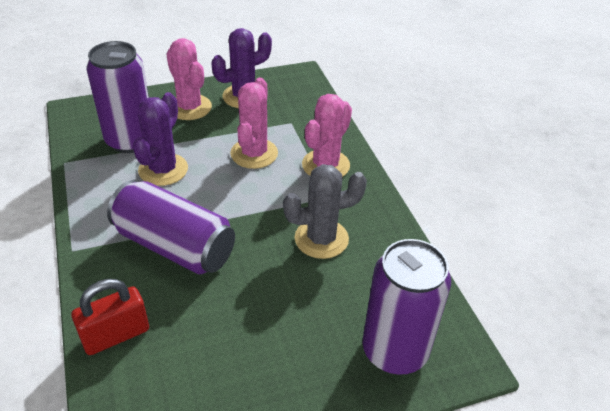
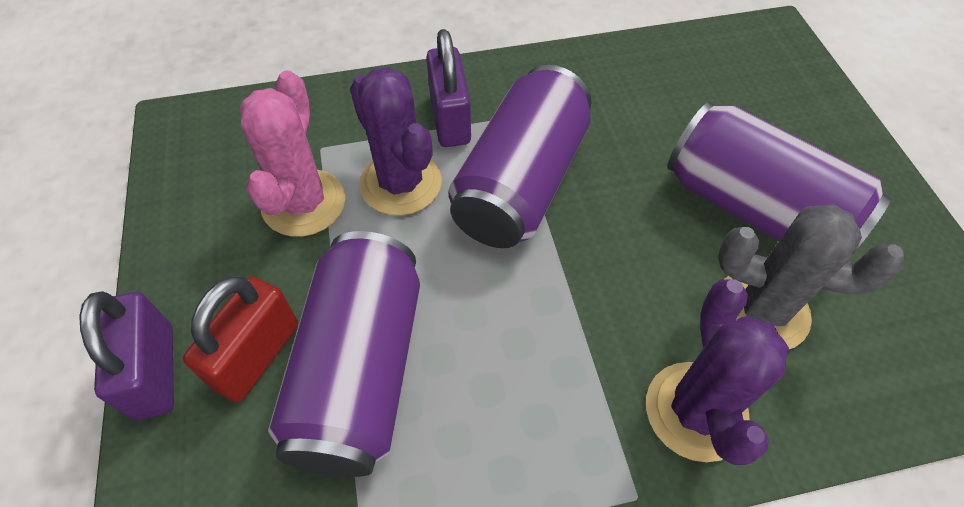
pink cactus: 3 -> 1
purple padlock: 0 -> 2

